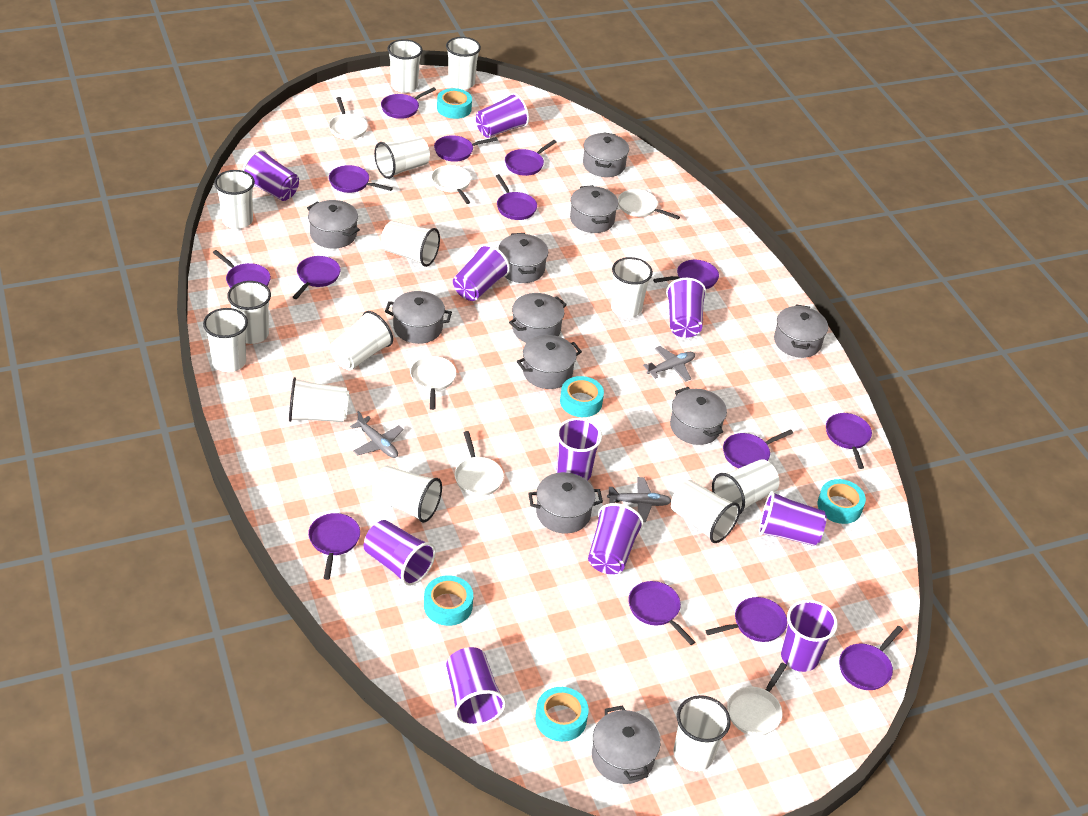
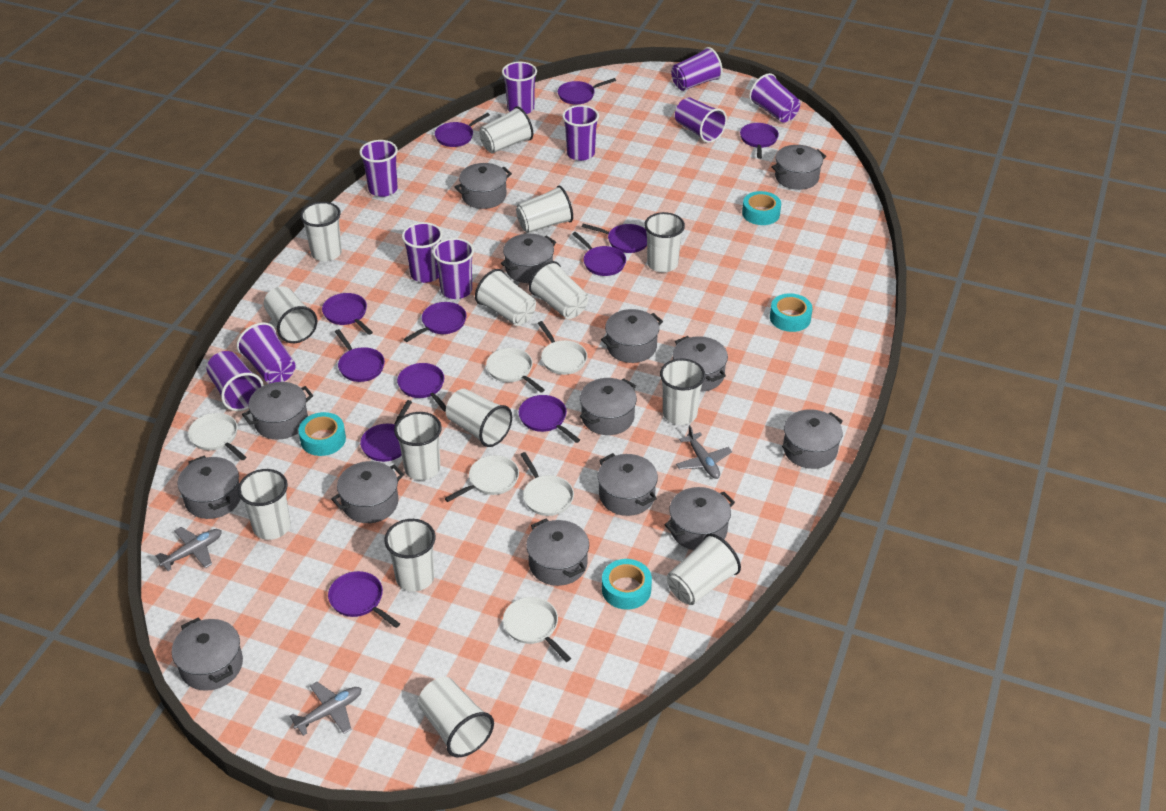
grey pot: 11 -> 14
purple pan: 14 -> 12
turquoise tape: 5 -> 4

